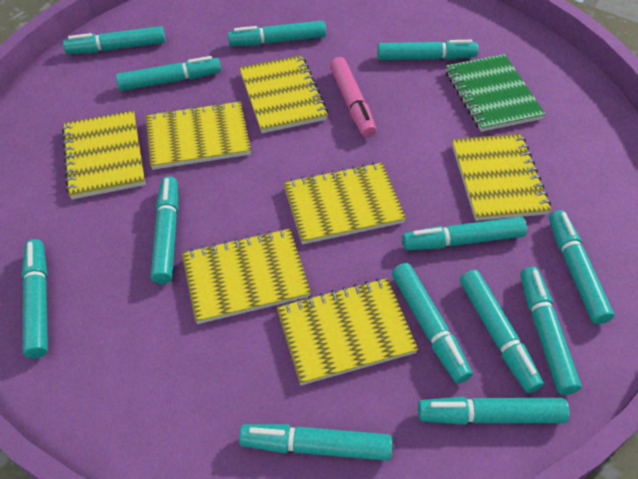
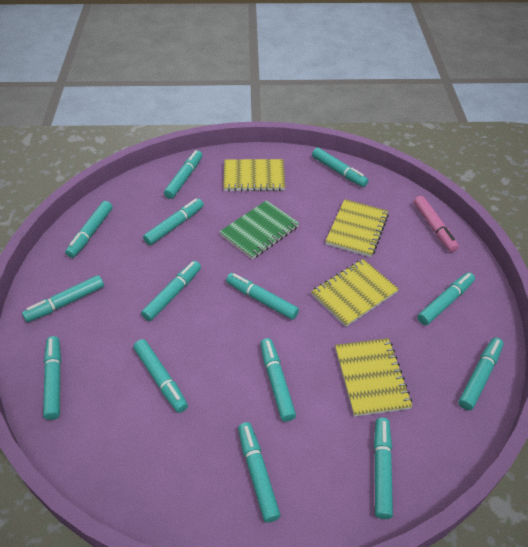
turquoise marker: 13 -> 14
yellow notebook: 7 -> 4

